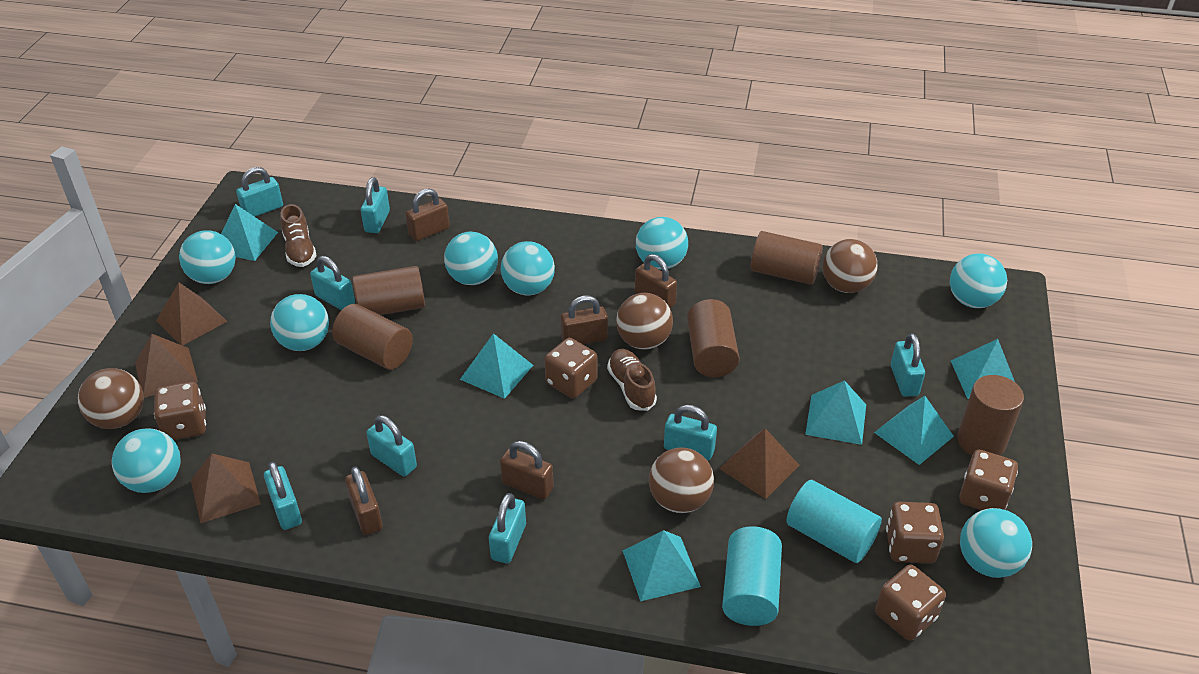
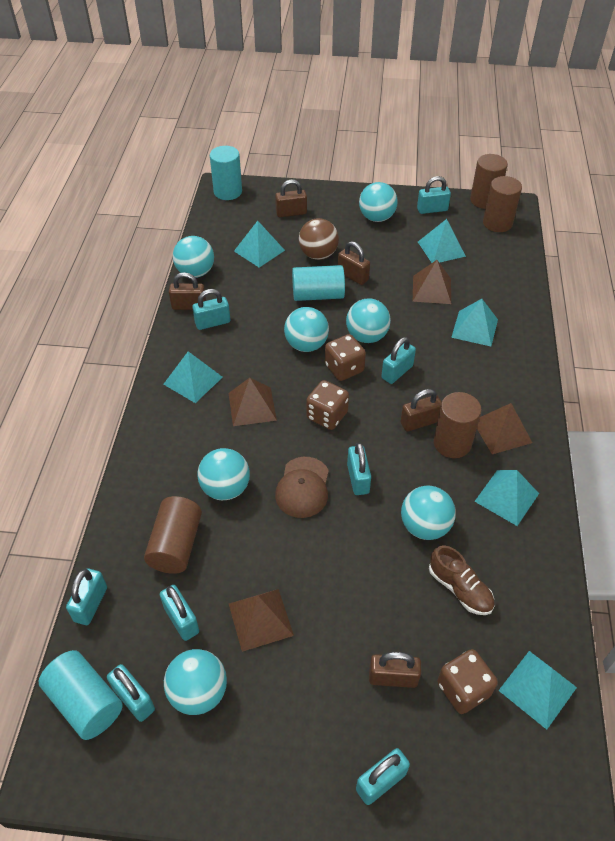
brown ball: 4 -> 1
brown cap: 0 -> 1
brown cylinder: 5 -> 4
brown dice: 5 -> 3
brown shoe: 2 -> 1
turquoise ball: 8 -> 7
turquoise cylinder: 2 -> 3

